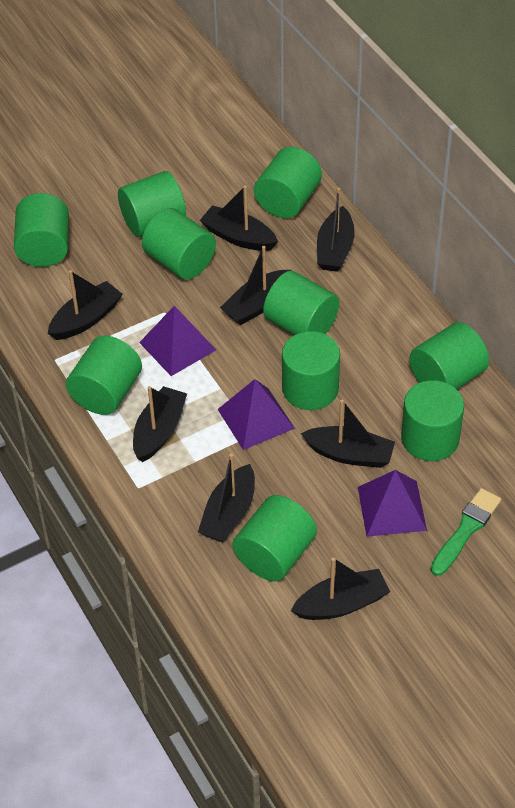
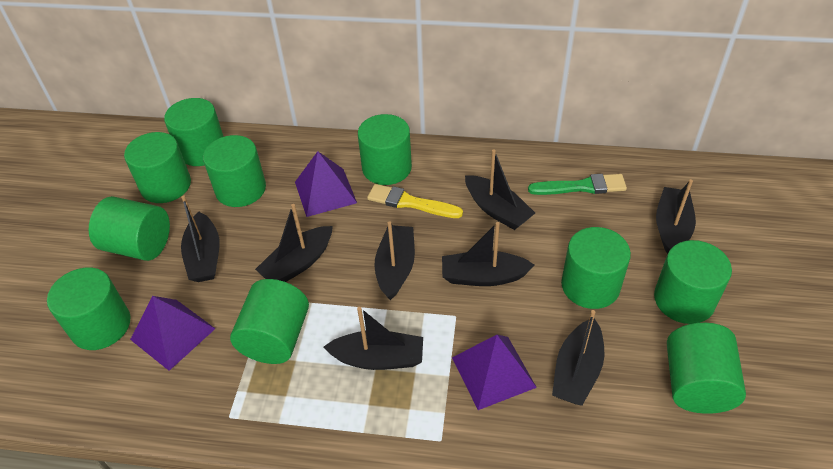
yellow brush: 0 -> 1

